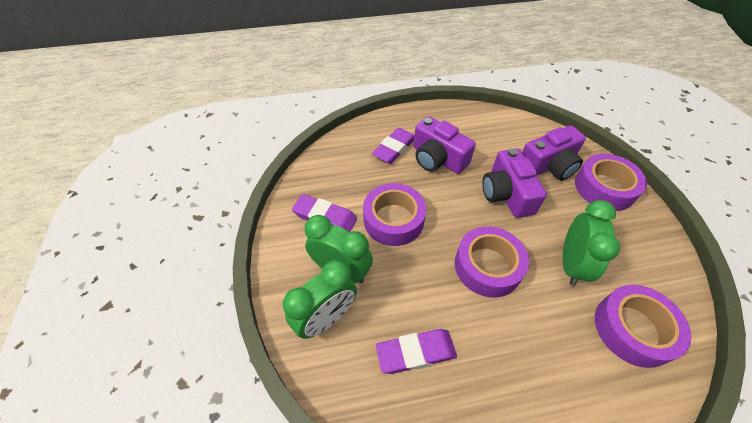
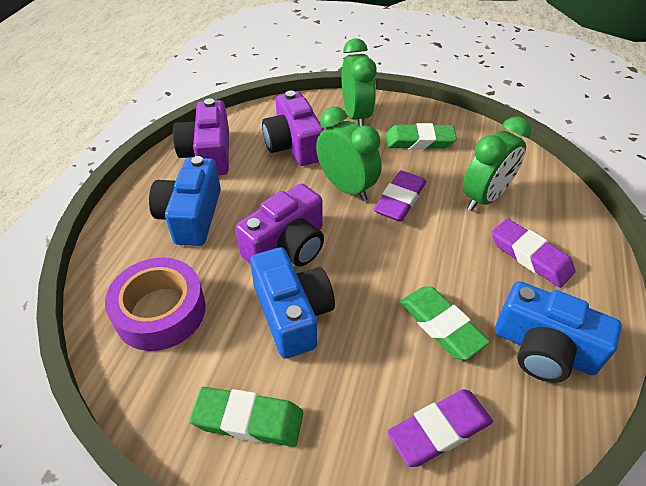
blue camera: 0 -> 3
green eraser: 0 -> 3
purple tape: 4 -> 1

